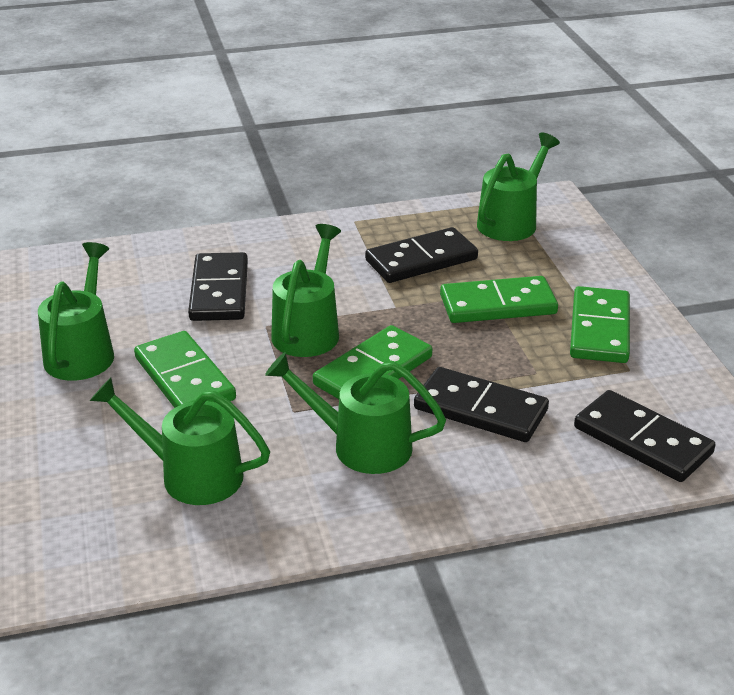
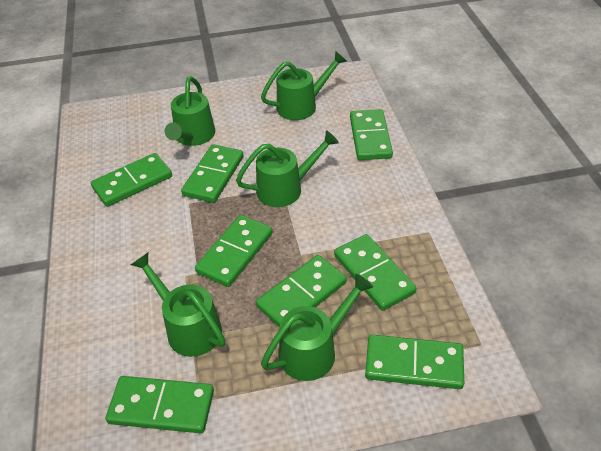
black domino: 4 -> 0
green domino: 4 -> 8

